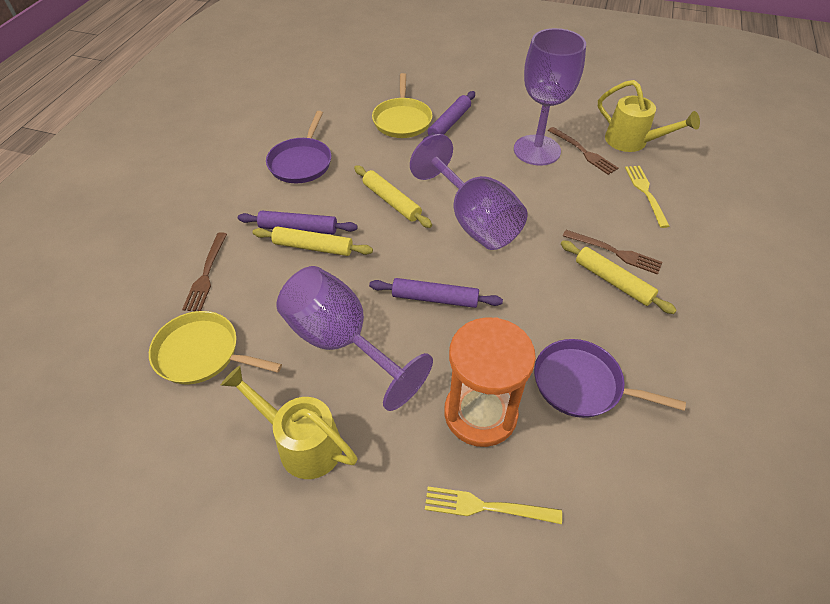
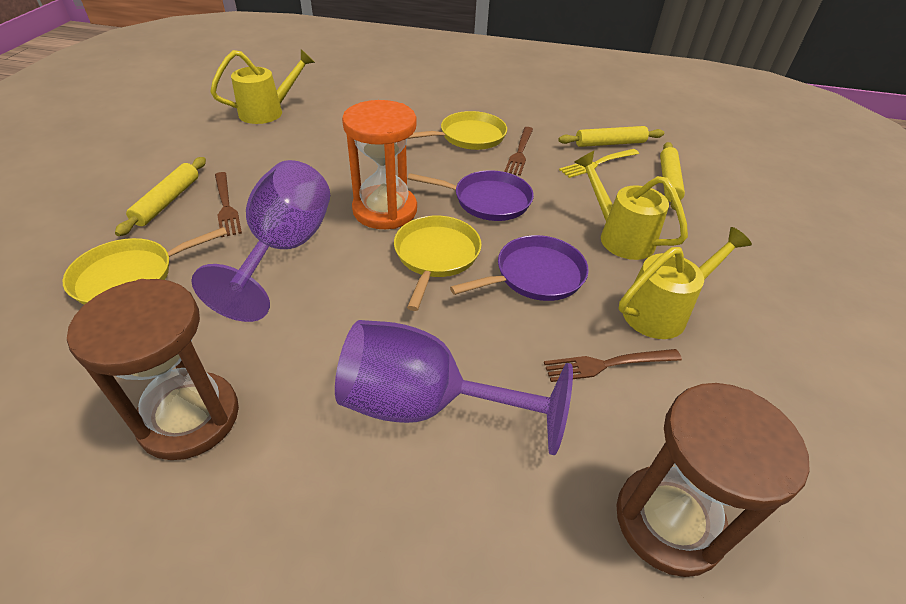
brown hourglass: 0 -> 2
purple goblet: 3 -> 2
purple rolling pin: 3 -> 0
yellow fork: 2 -> 1
yellow pan: 2 -> 3
yellow watering can: 2 -> 3

